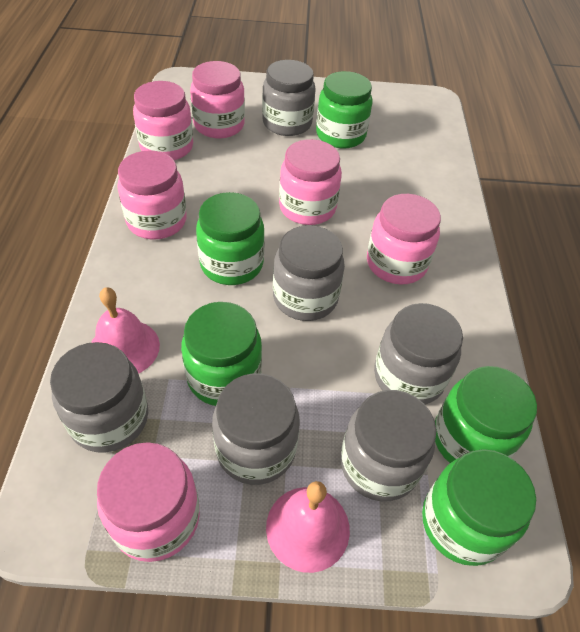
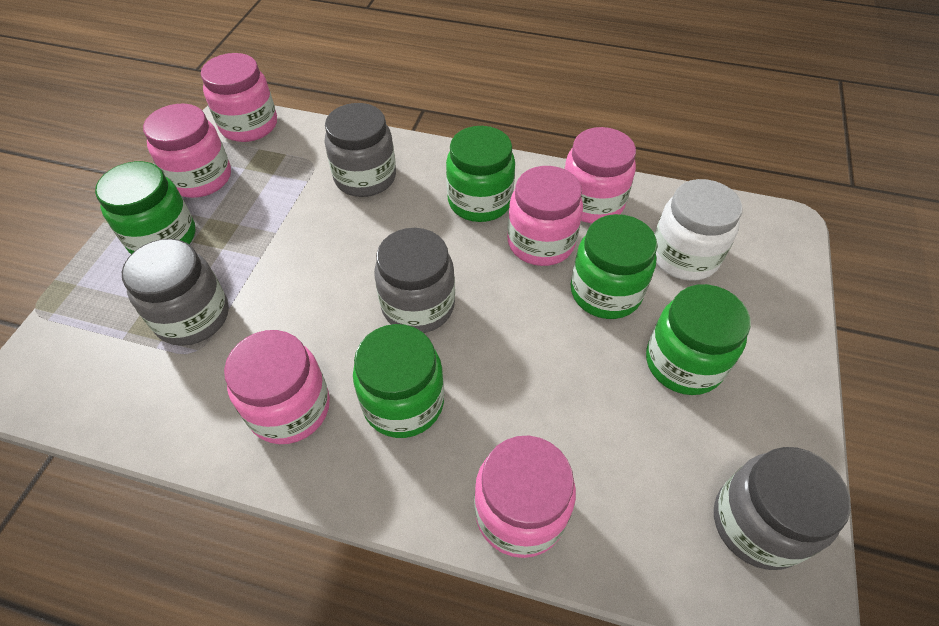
grey jar: 6 -> 4
pink bell: 2 -> 0
white jar: 0 -> 1

